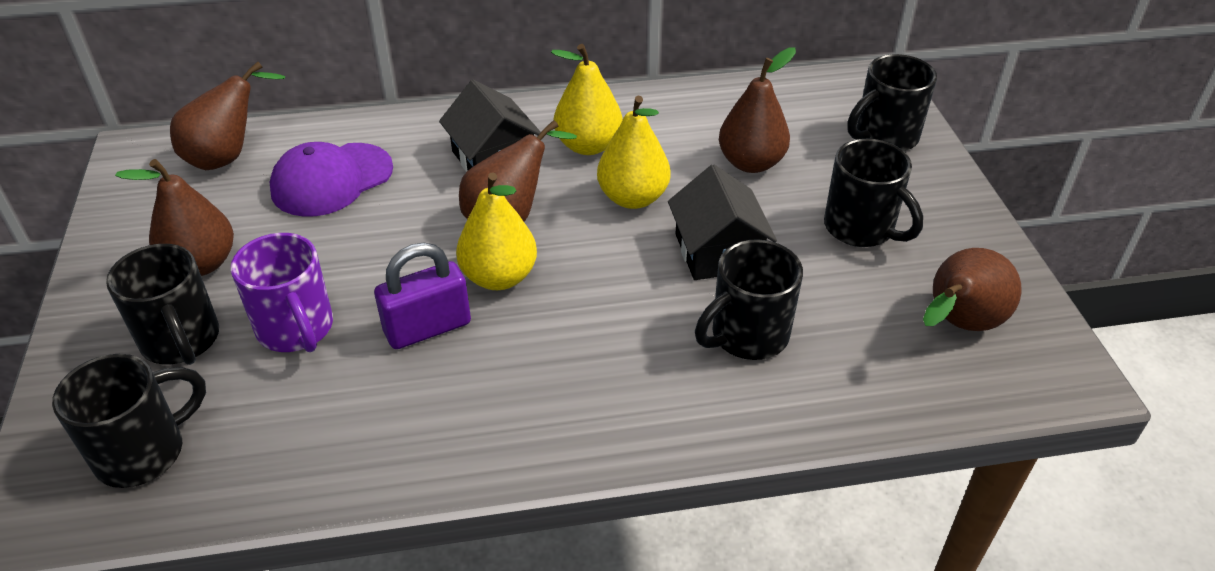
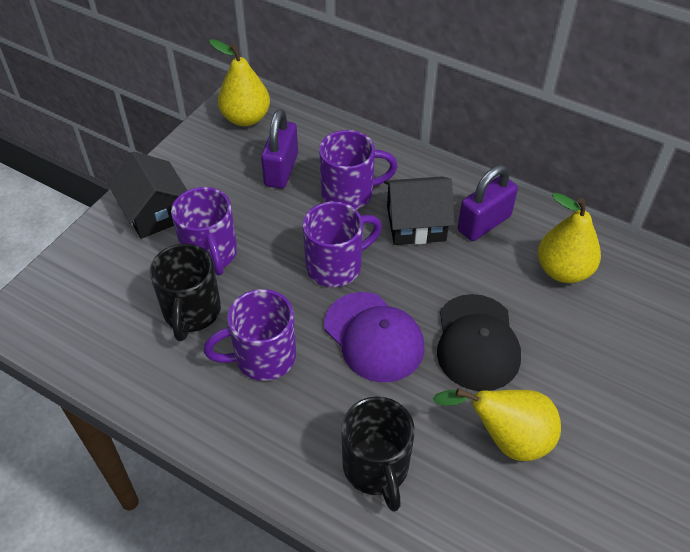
black cap: 0 -> 1
black mug: 5 -> 2
brown pear: 5 -> 0
purple mug: 1 -> 4
purple padlock: 1 -> 2

